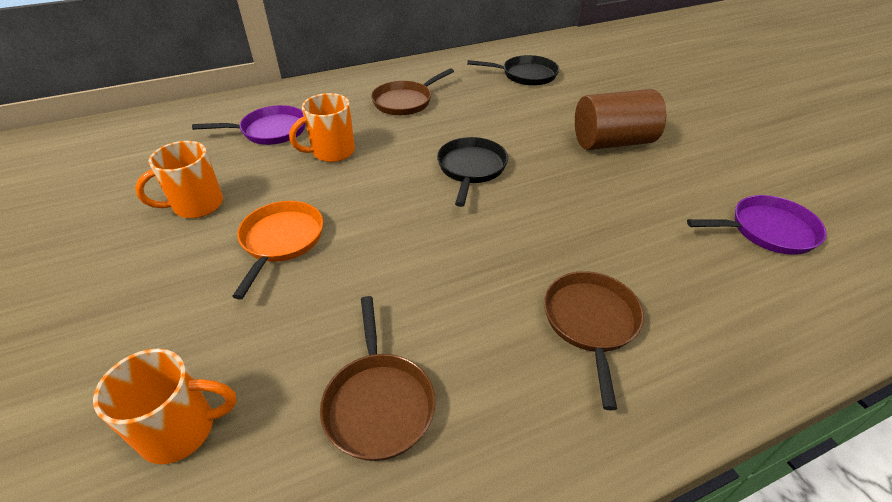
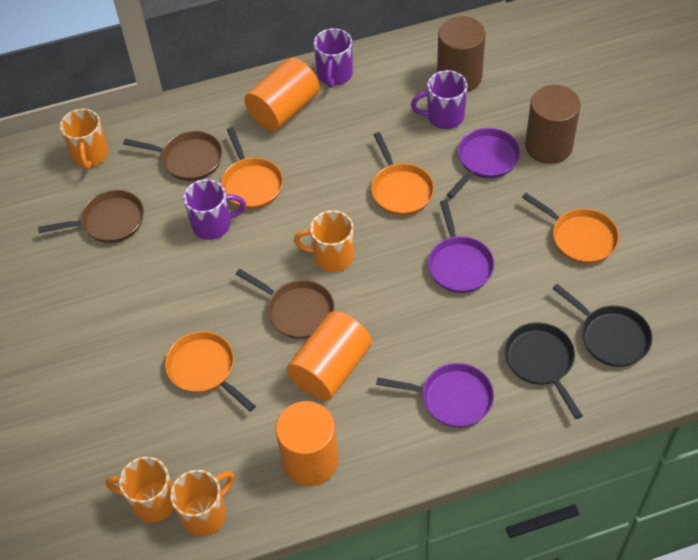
brown cylinder: 1 -> 2
orange cylinder: 0 -> 3
orange mug: 3 -> 4
orange pan: 1 -> 4
purple mug: 0 -> 3
purple pan: 2 -> 3

